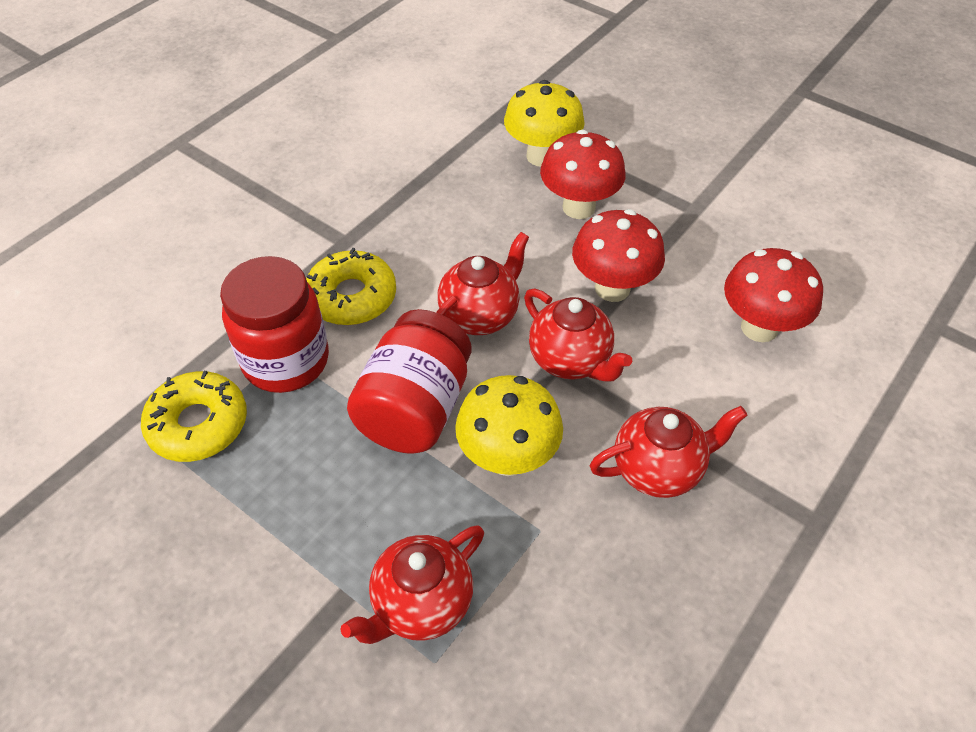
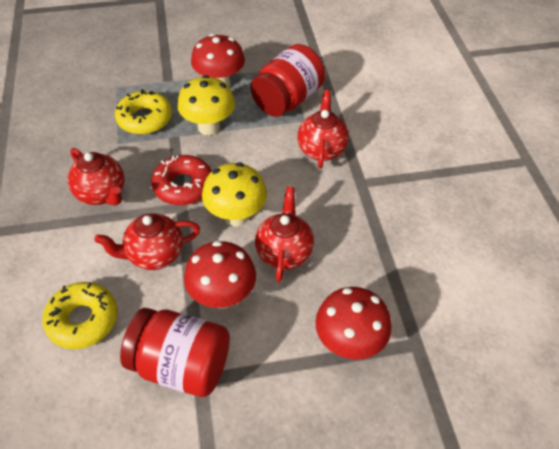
red donut: 0 -> 1

